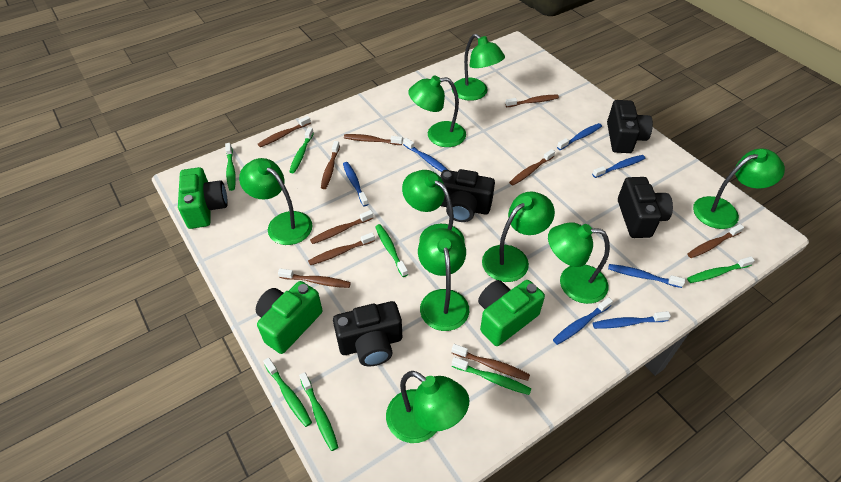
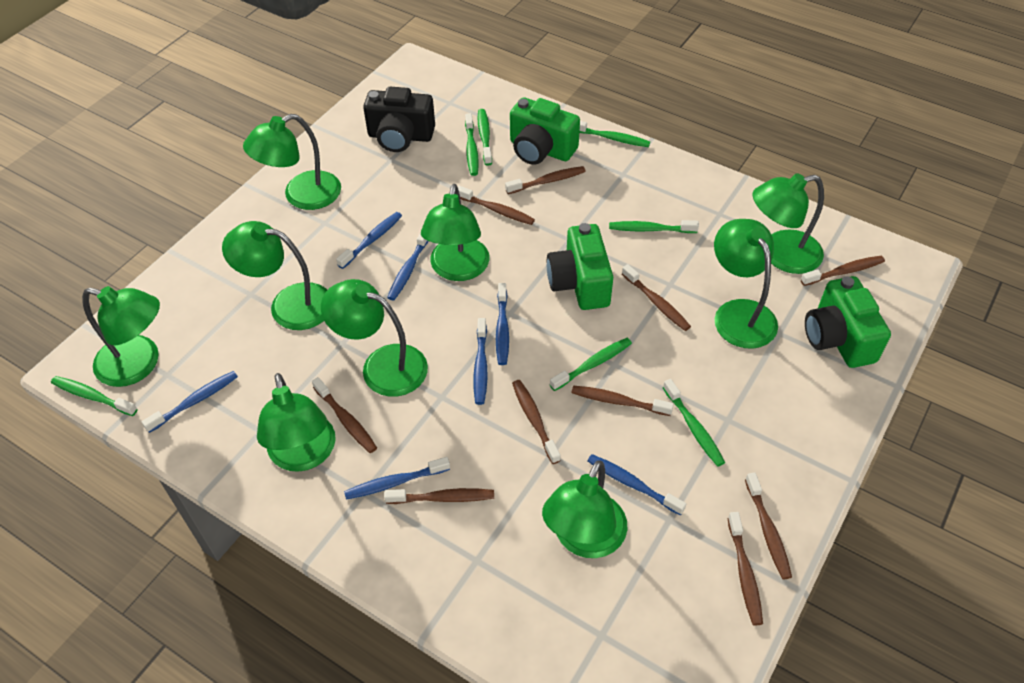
black camera: 4 -> 1

